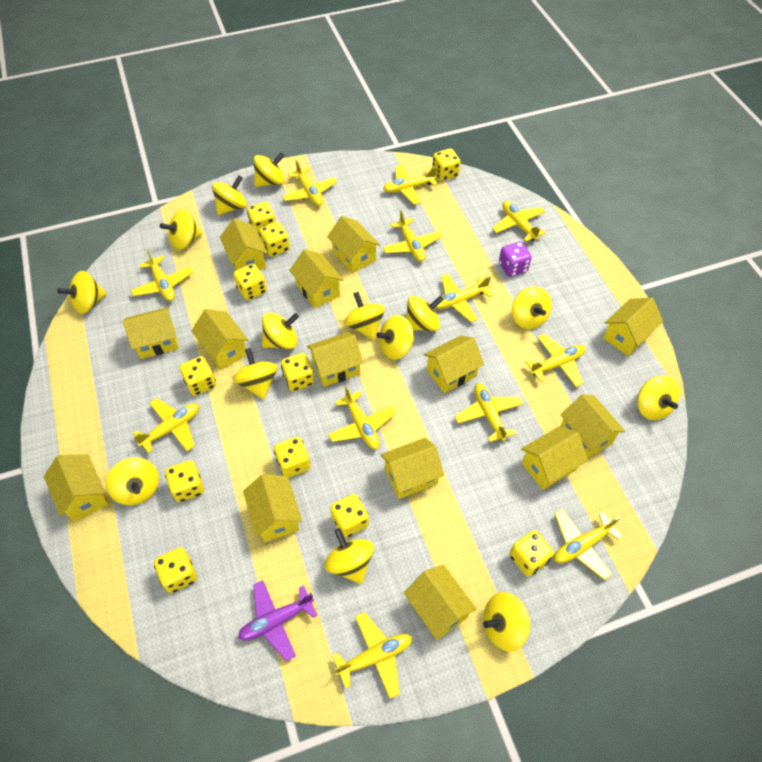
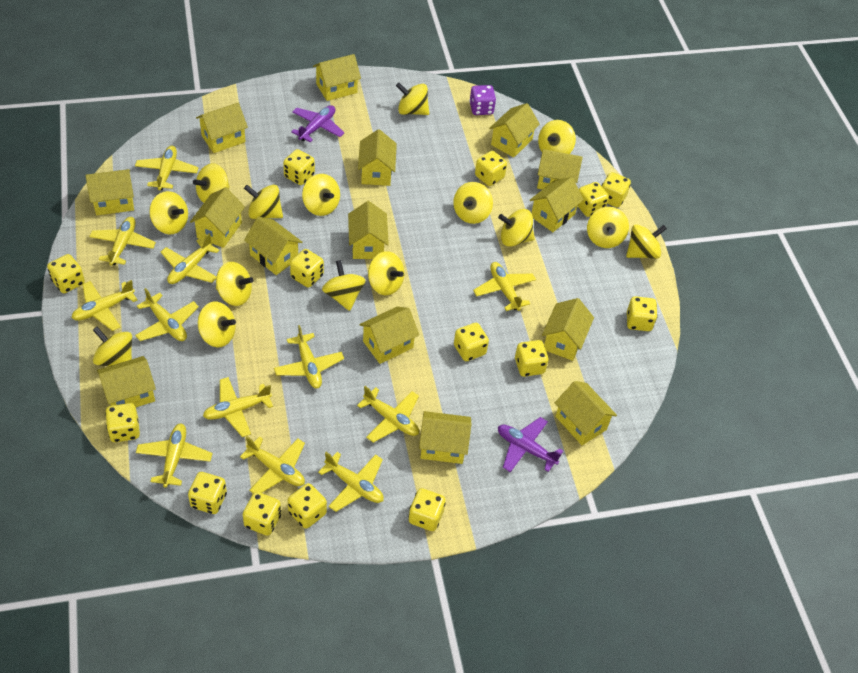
purple plane: 1 -> 2
yellow dice: 11 -> 14
yellow house: 14 -> 15
yellow spinning top: 14 -> 15

